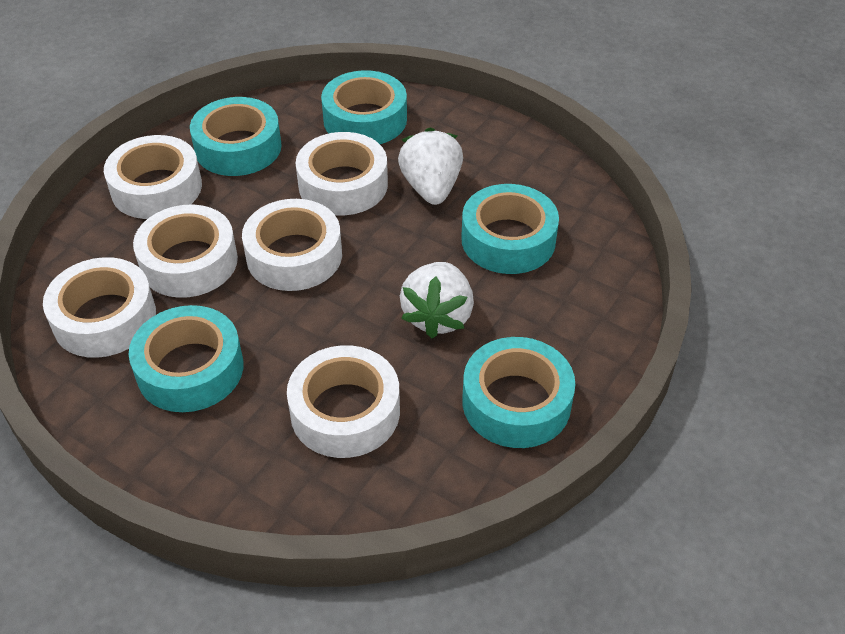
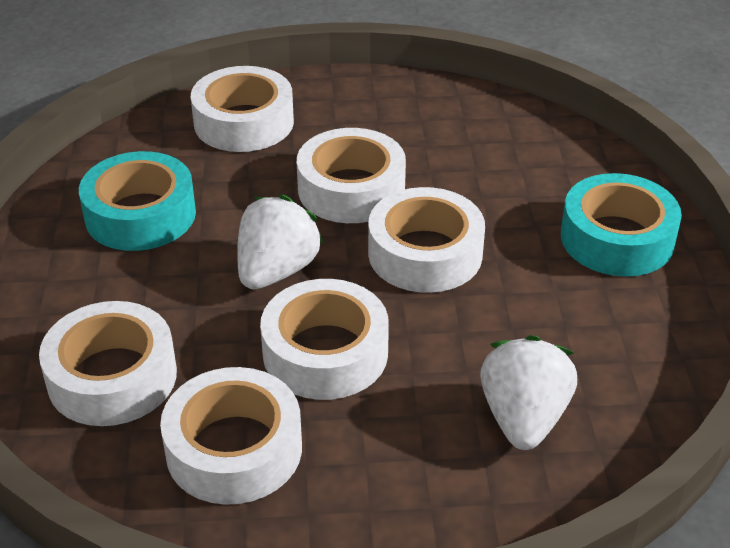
turquoise tape: 5 -> 2

